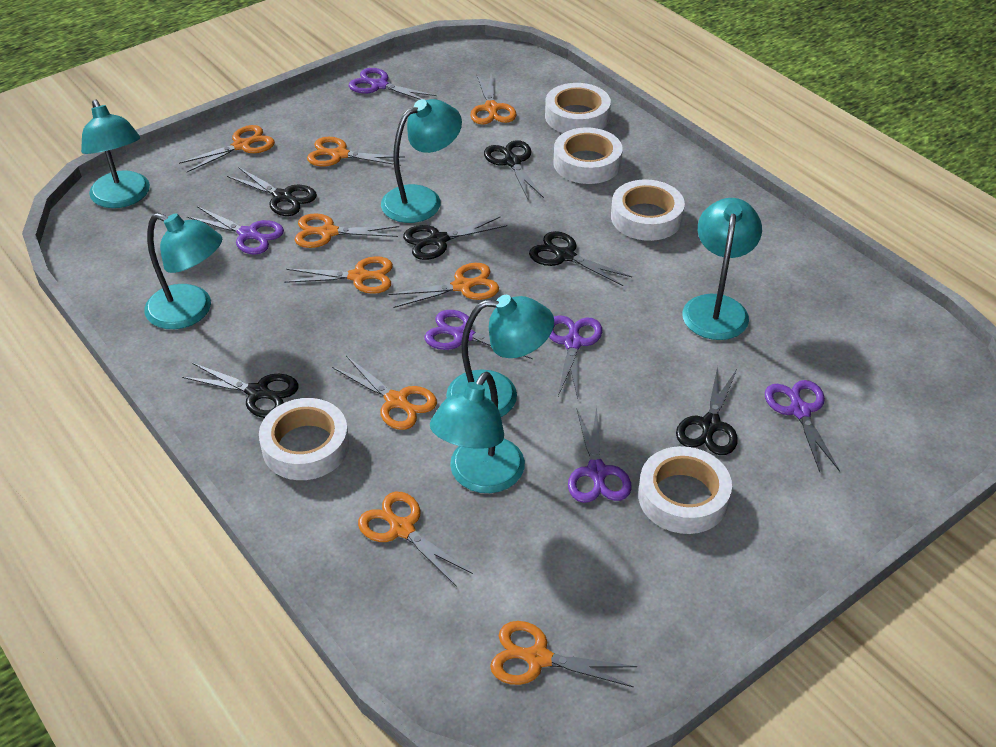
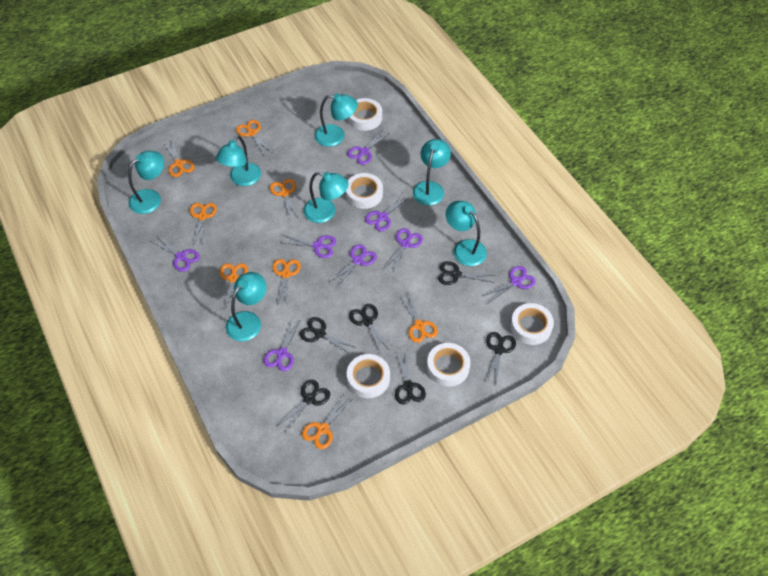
orange scissors: 9 -> 8
purple scissors: 6 -> 8
turquoise lamp: 6 -> 7

